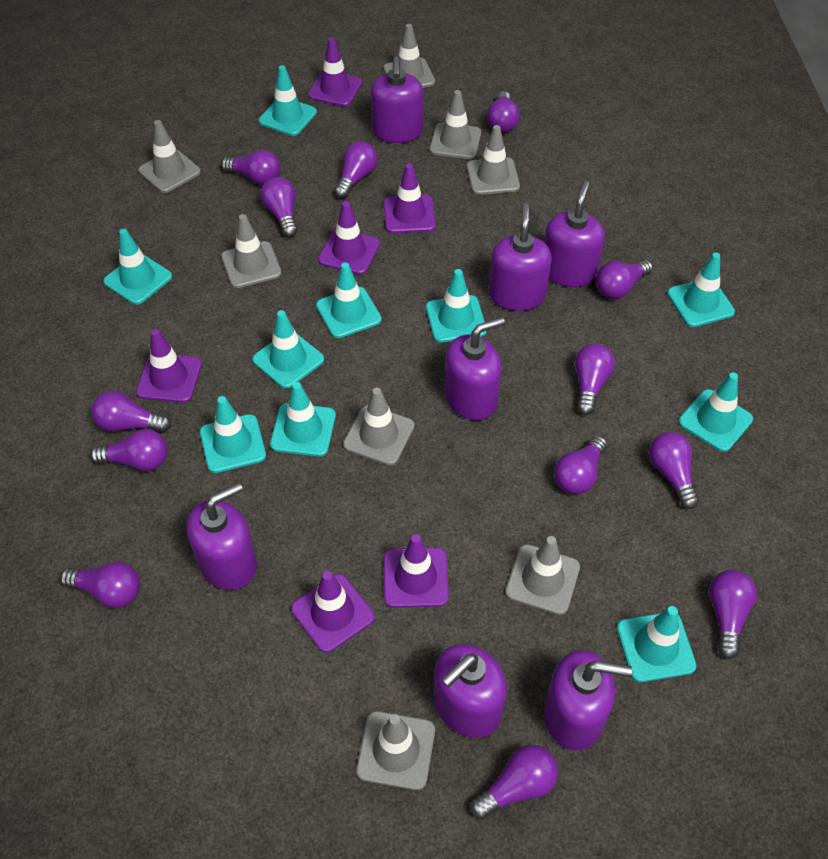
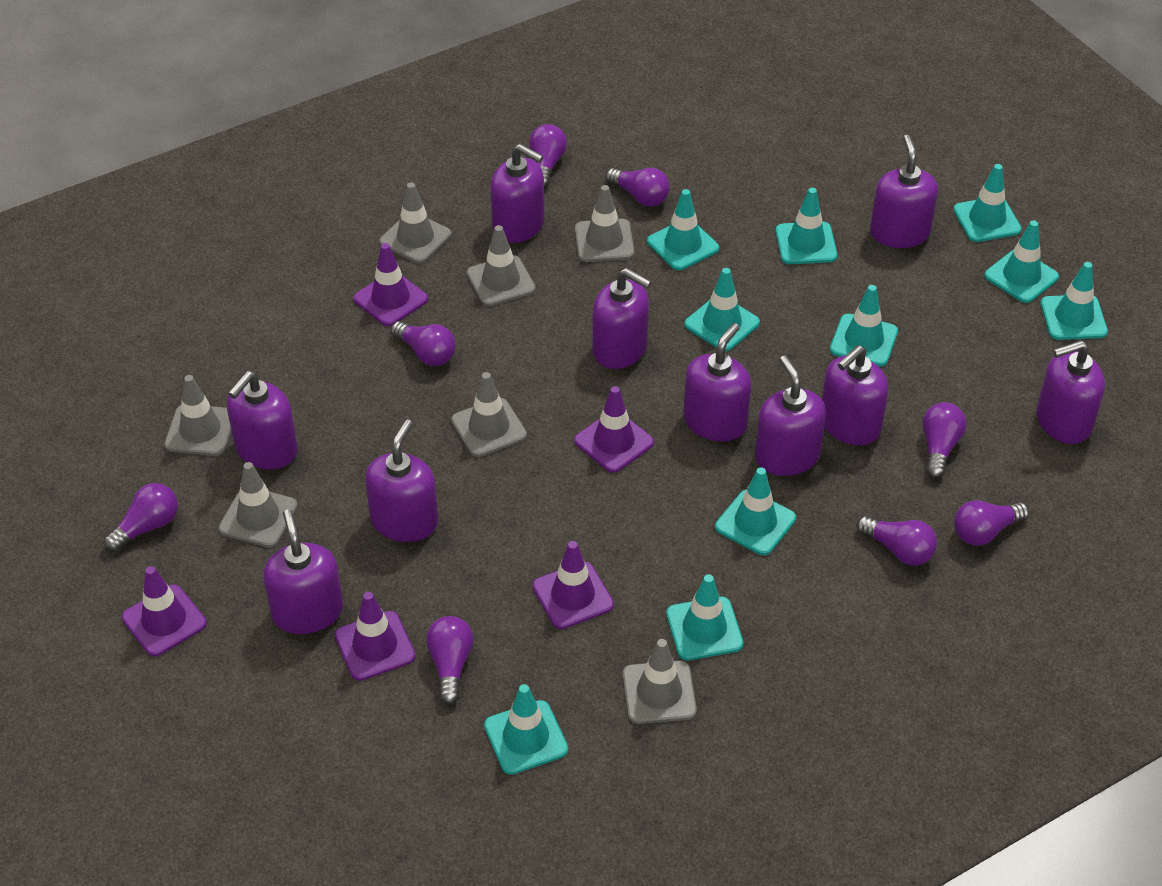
grey traffic cone: 8 -> 7
purple light bulb: 13 -> 8
purple soap dispenser: 7 -> 10
purple traffic cone: 6 -> 5

